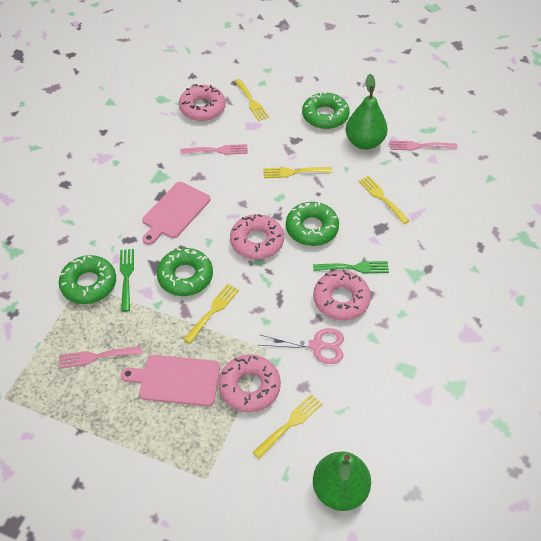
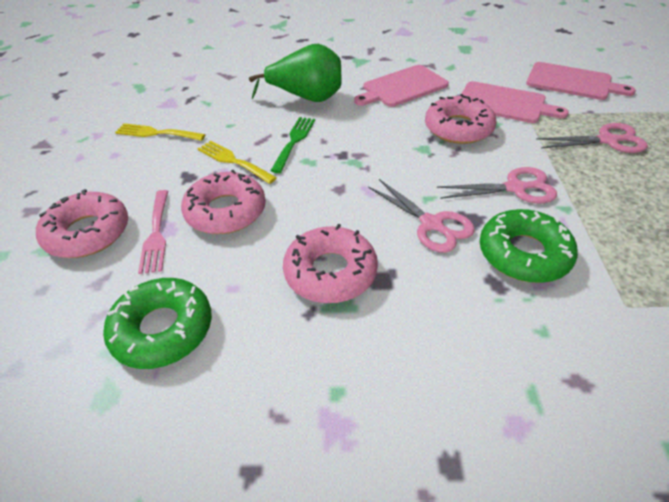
green donut: 4 -> 2
green fork: 2 -> 1
green pear: 2 -> 1
pink cutting board: 2 -> 3
pink fork: 3 -> 1
pink scissors: 1 -> 3
yellow fork: 5 -> 2

